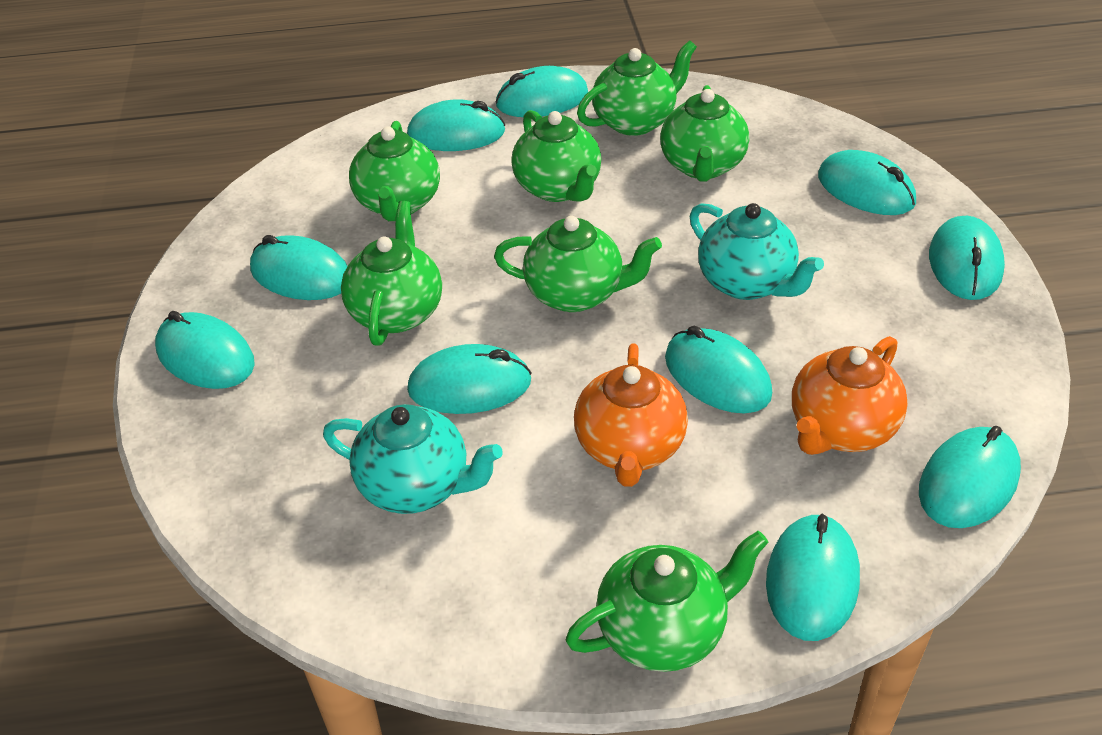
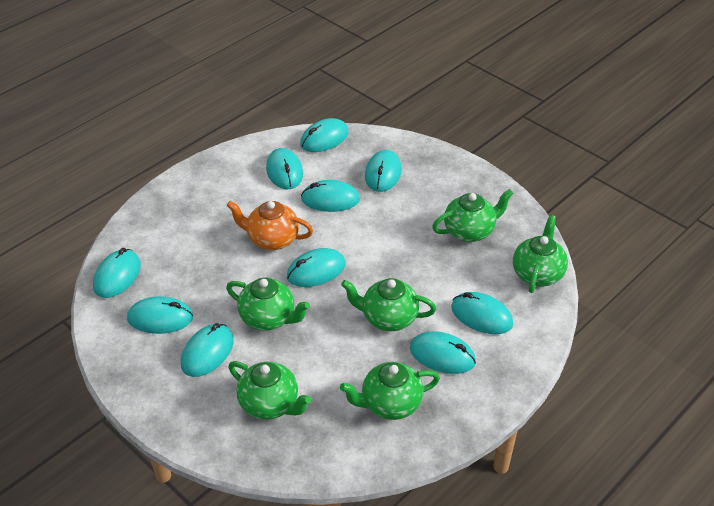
green teapot: 7 -> 6
orange teapot: 2 -> 1
turquoise teapot: 2 -> 0

